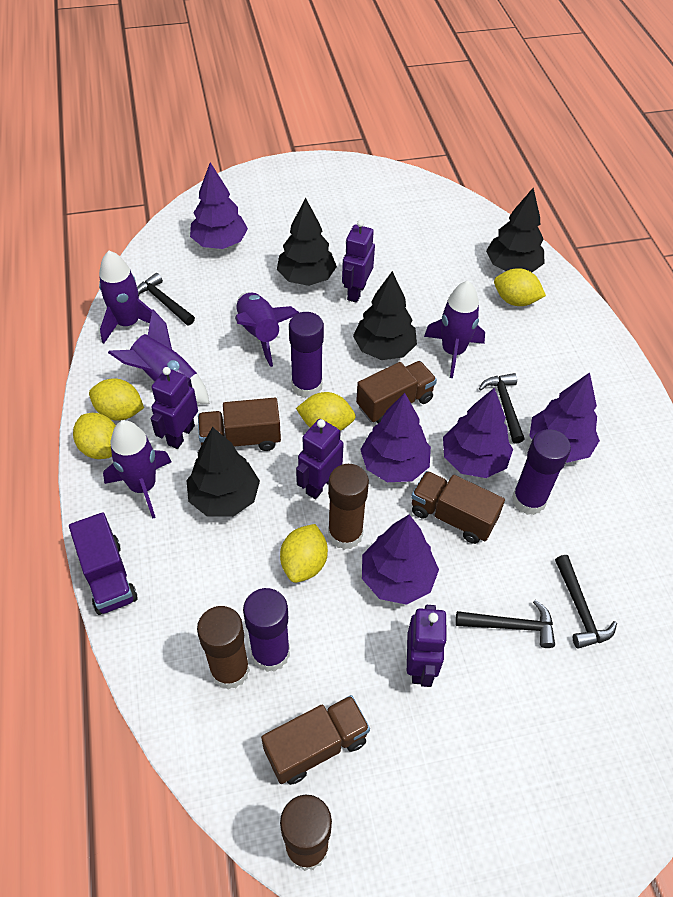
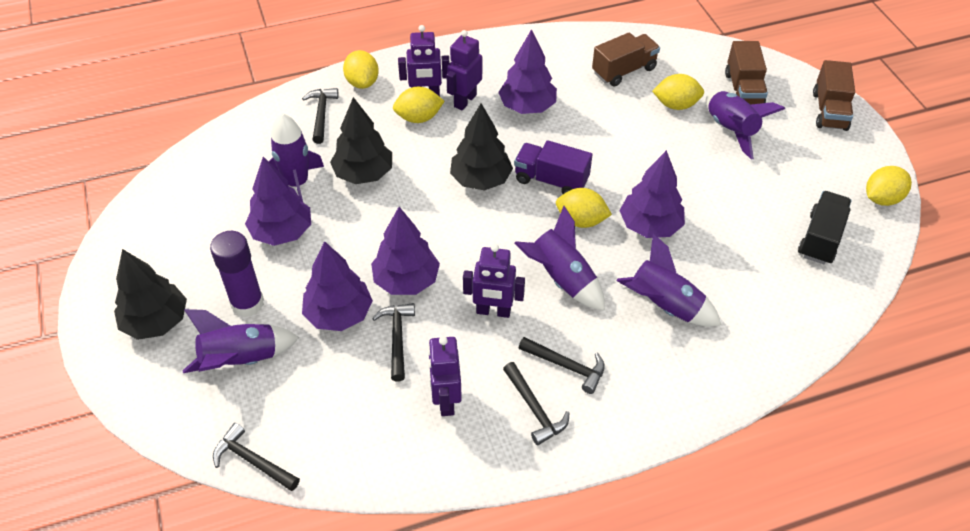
black hammer: 4 -> 5
black tree: 4 -> 3
black truck: 0 -> 1
brown glue stick: 3 -> 0
brown truck: 4 -> 3
purple glue stick: 3 -> 1

